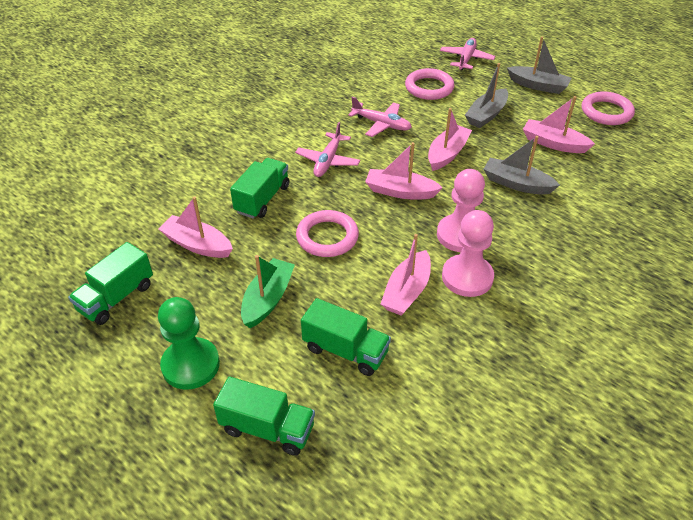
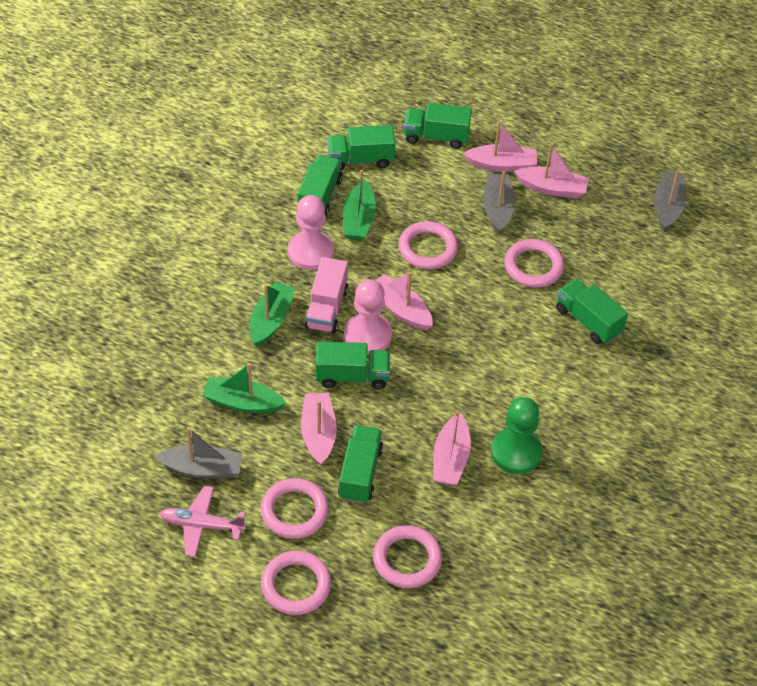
green boat: 1 -> 3
green truck: 4 -> 6
pink plane: 3 -> 1
pink ring: 3 -> 5
pink truck: 0 -> 1

